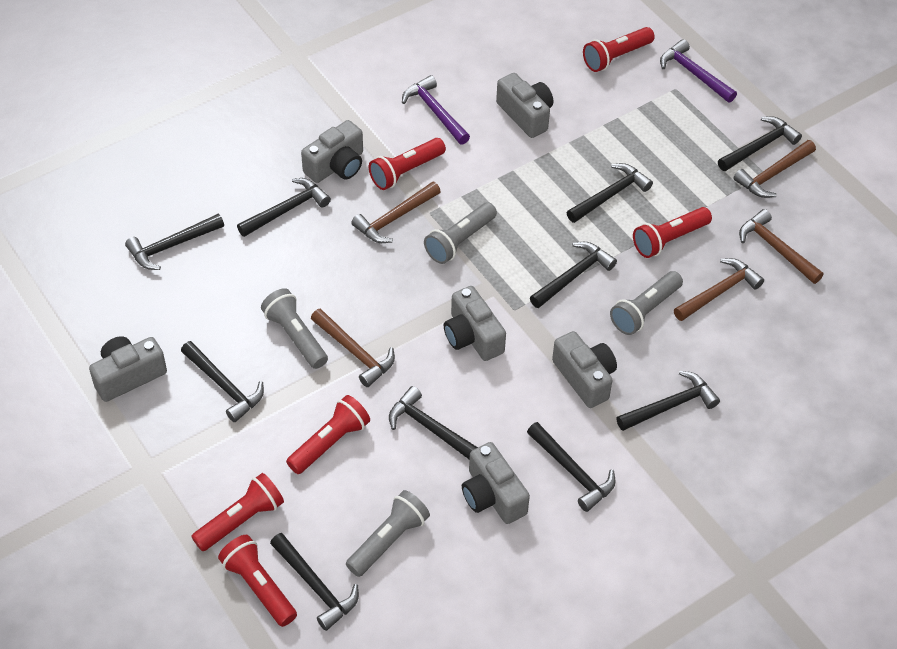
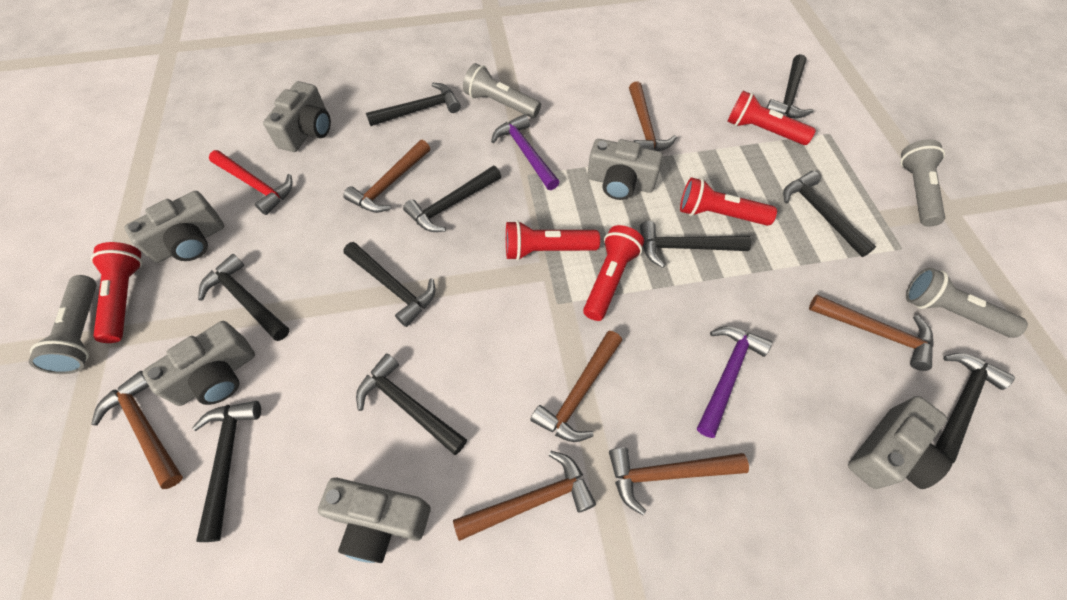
brown hammer: 5 -> 7
red flashlight: 6 -> 5
red hammer: 0 -> 1

